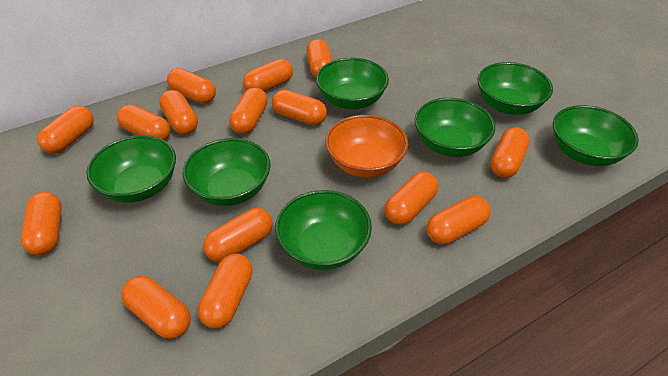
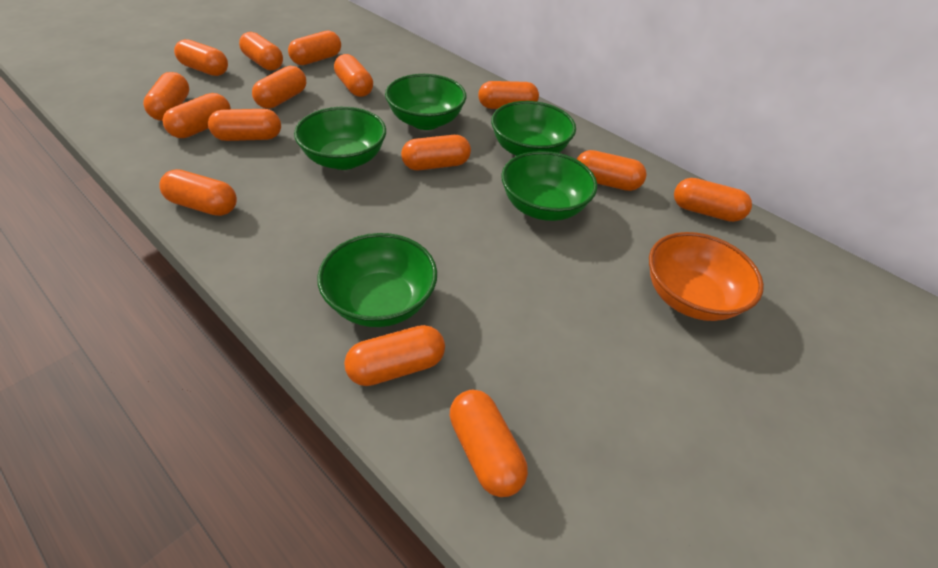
green bowl: 7 -> 5

